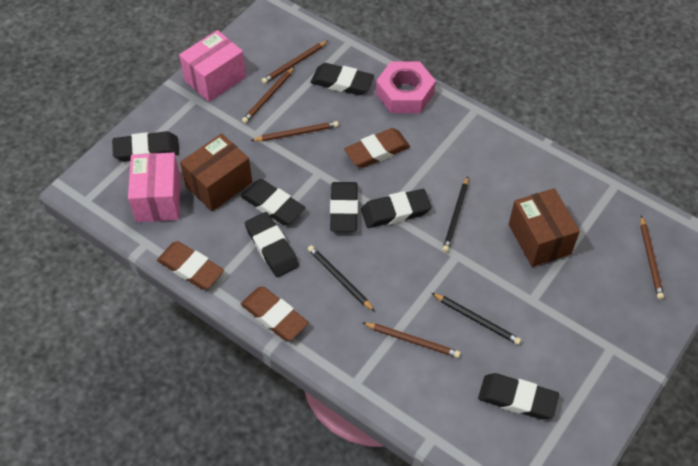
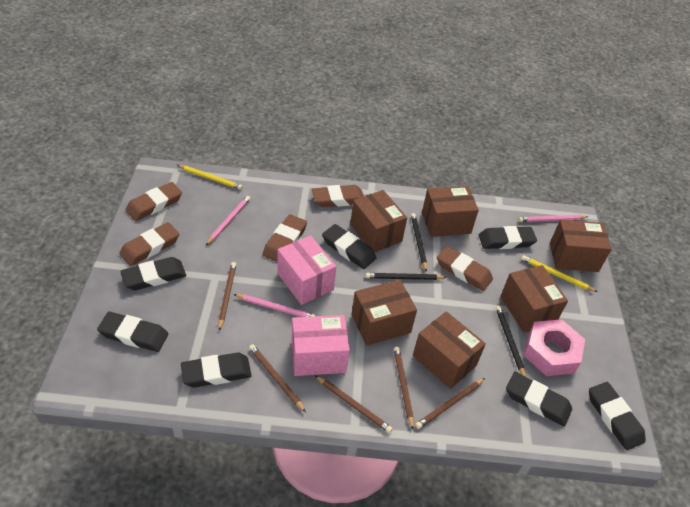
brown box: 2 -> 6
brown eraser: 3 -> 5
pink pencil: 0 -> 3
yellow pencil: 0 -> 2

